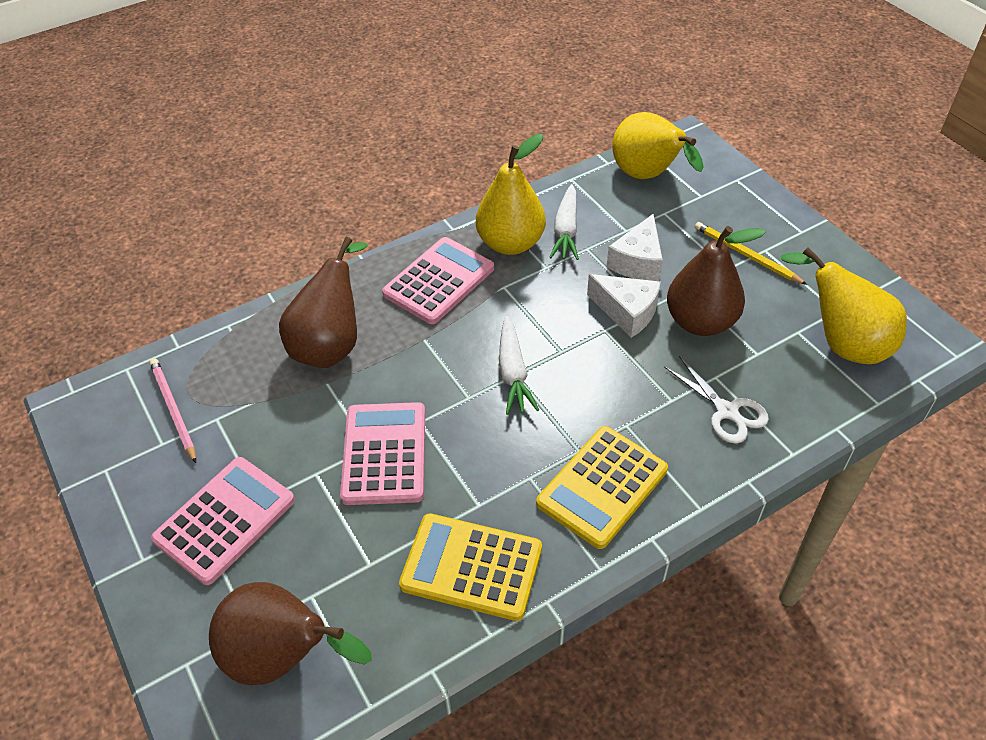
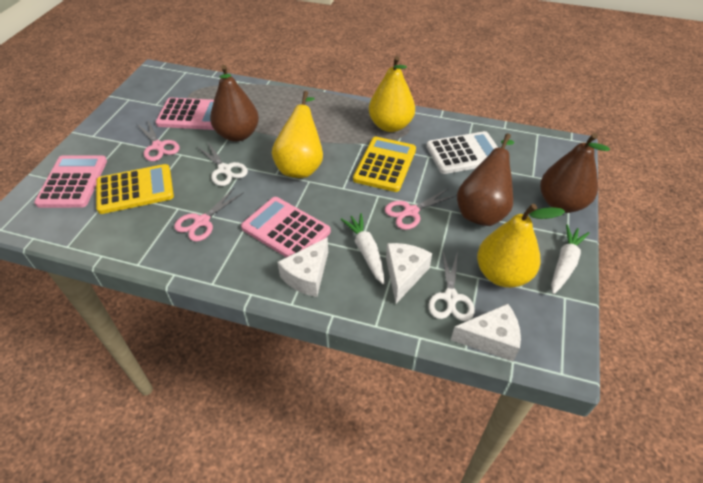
pink pencil: 1 -> 0
pink scissors: 0 -> 3
white calculator: 0 -> 1
white cheese: 2 -> 3
white scissors: 1 -> 2
yellow pencil: 1 -> 0

